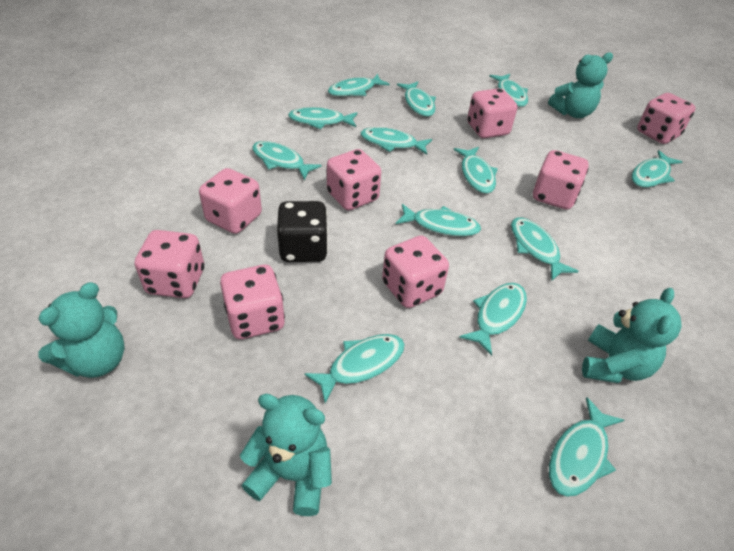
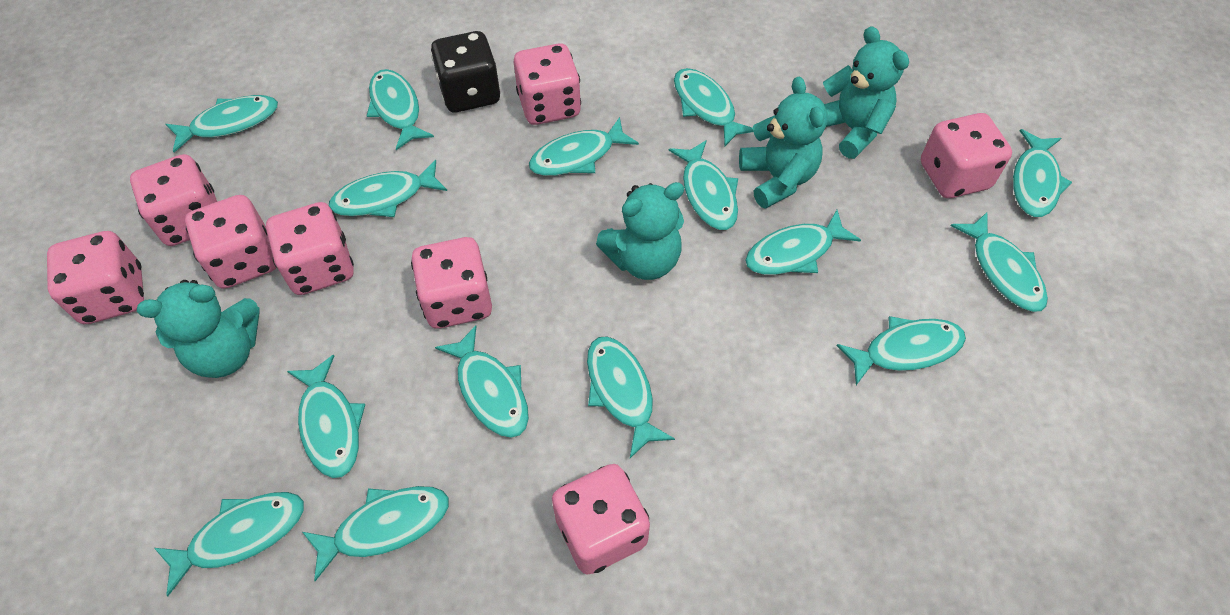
turquoise fish: 13 -> 15

